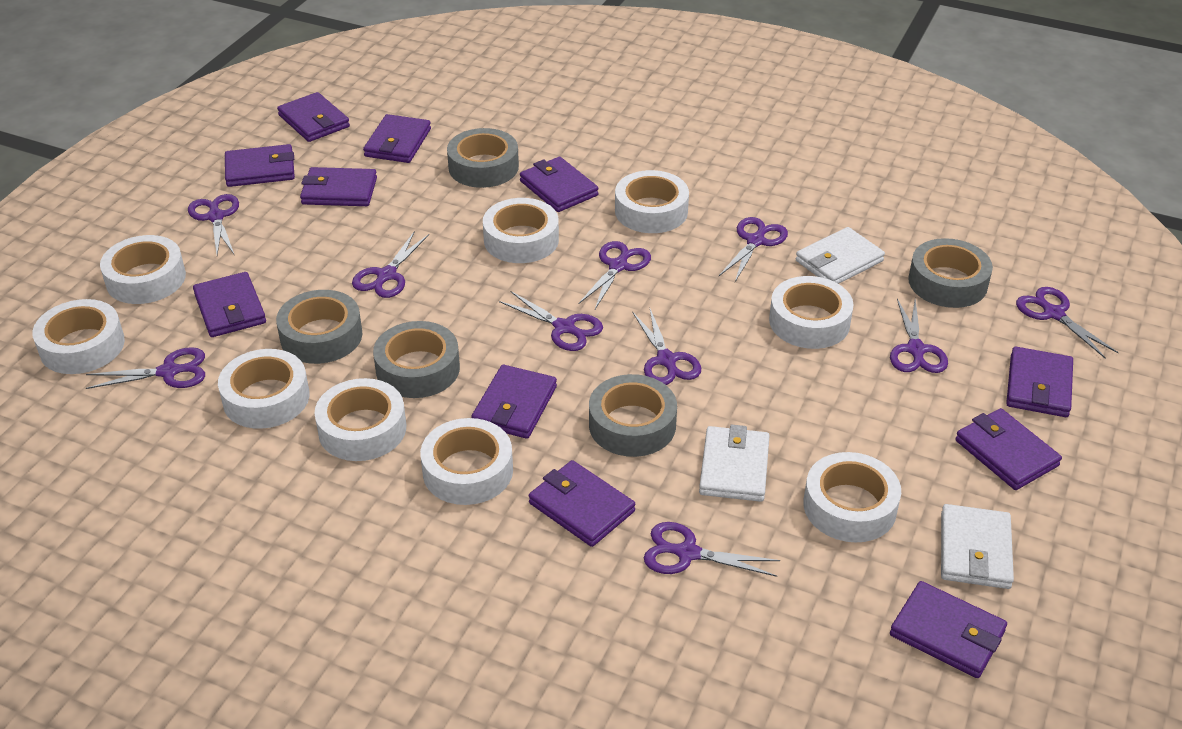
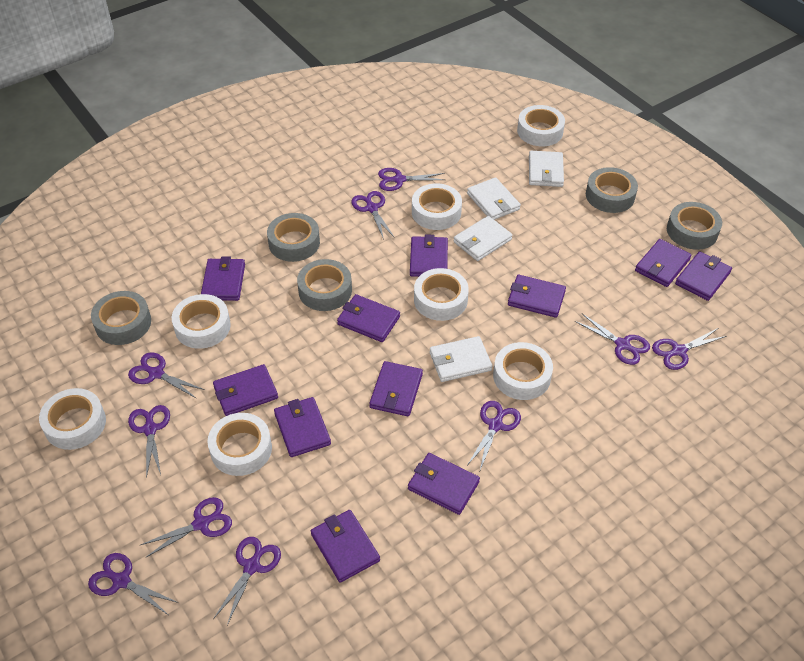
white tape: 9 -> 7
white wallet: 3 -> 4

